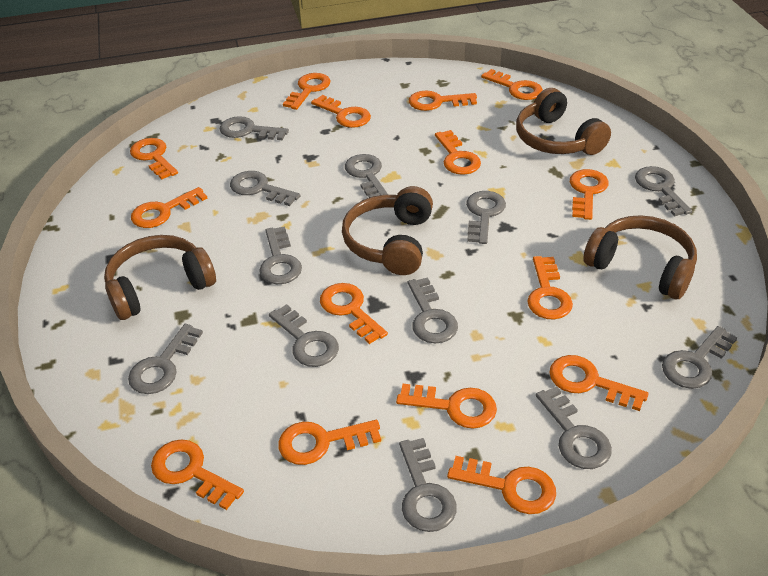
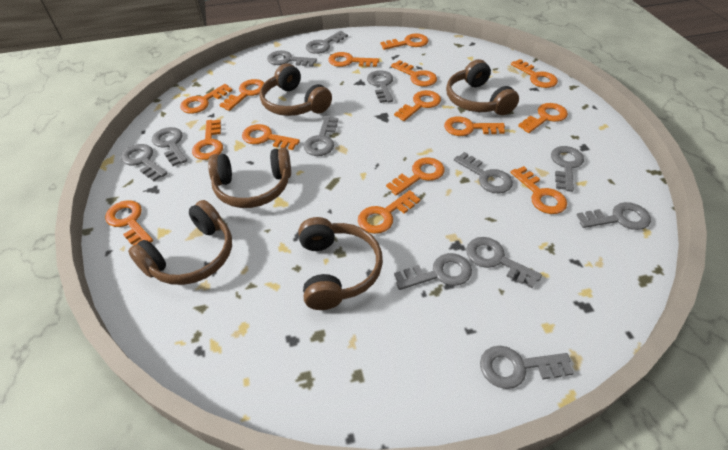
brown headphones: 4 -> 5

